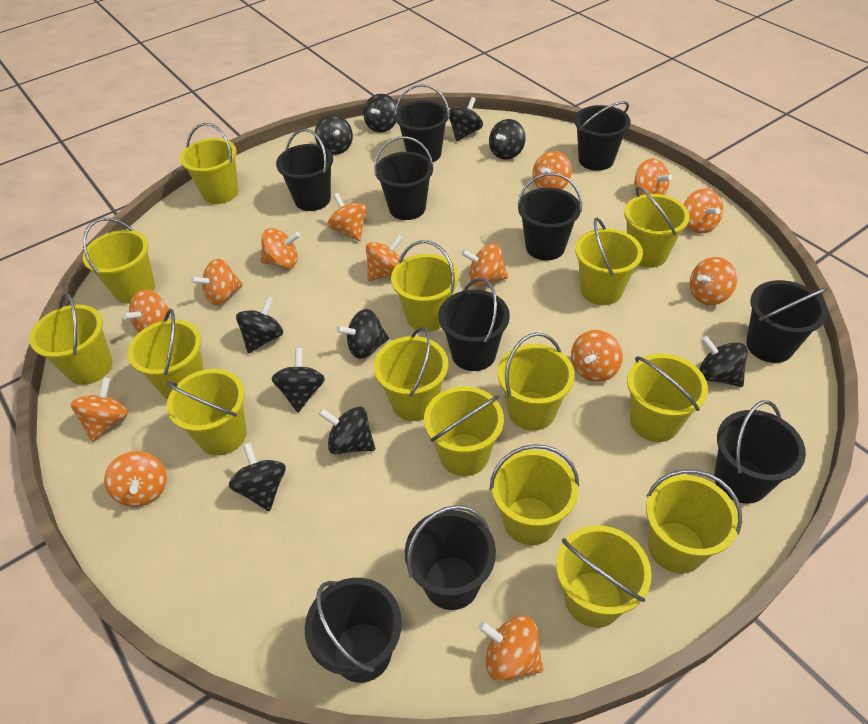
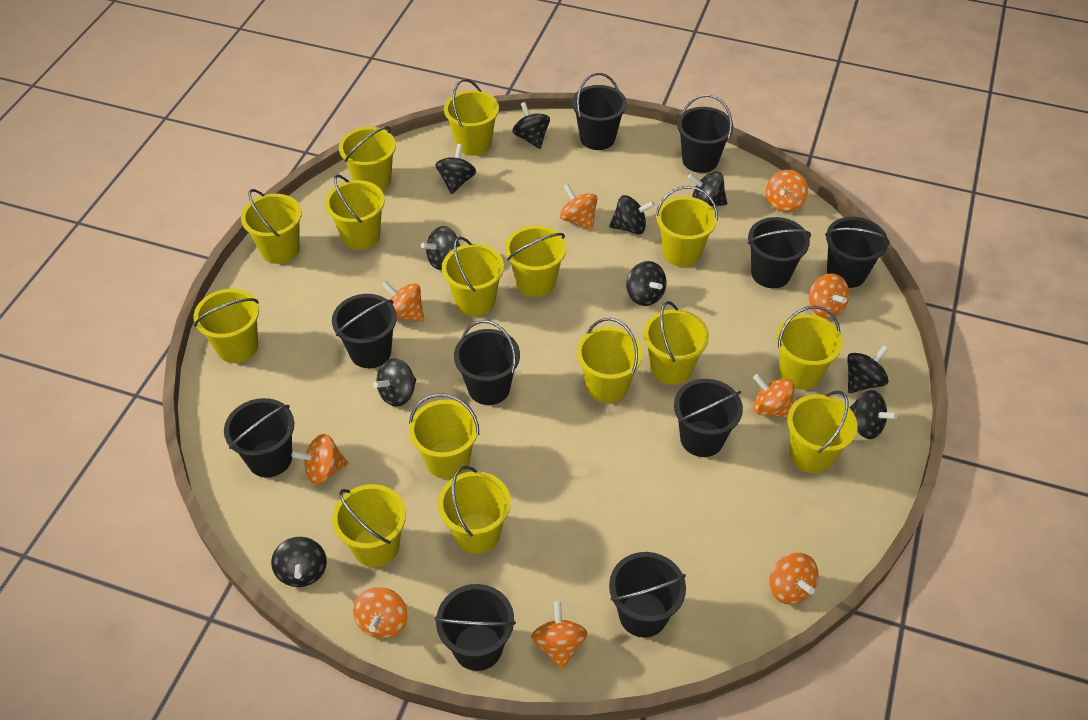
orange spinning top: 14 -> 9

